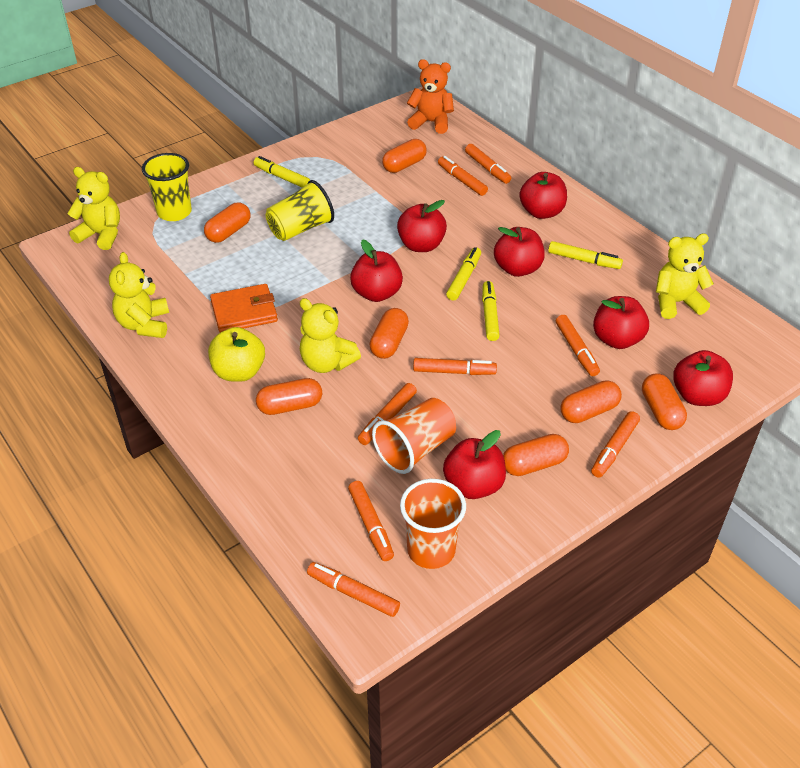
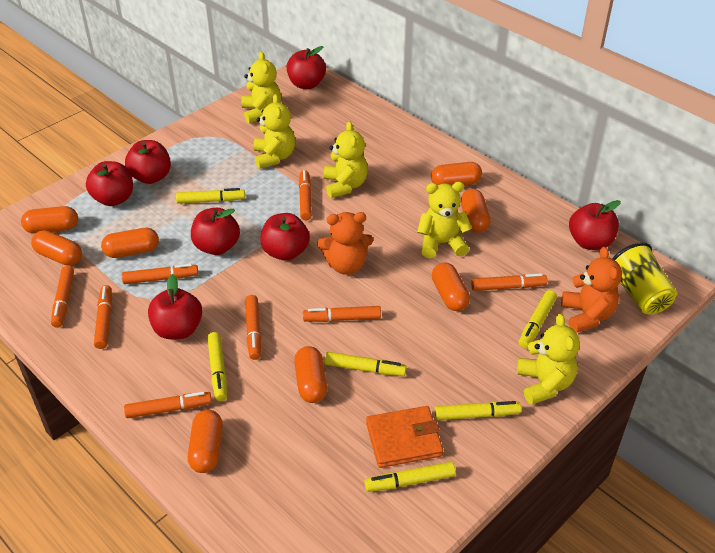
orange capsule: 7 -> 8
orange cup: 2 -> 0
orange teddy bear: 1 -> 2
yellow apple: 1 -> 0
yellow cup: 2 -> 1
yellow marker: 4 -> 6
yellow teddy bear: 4 -> 5

